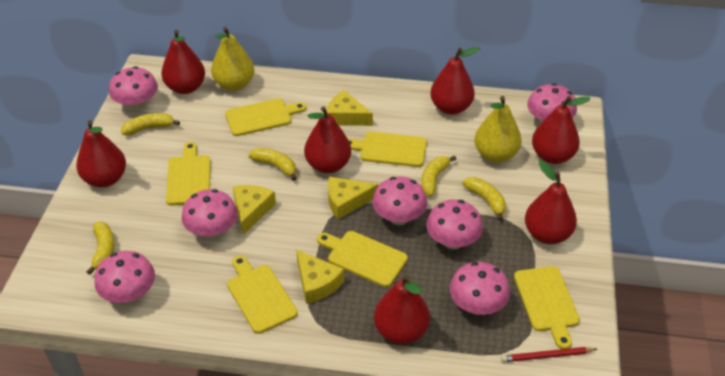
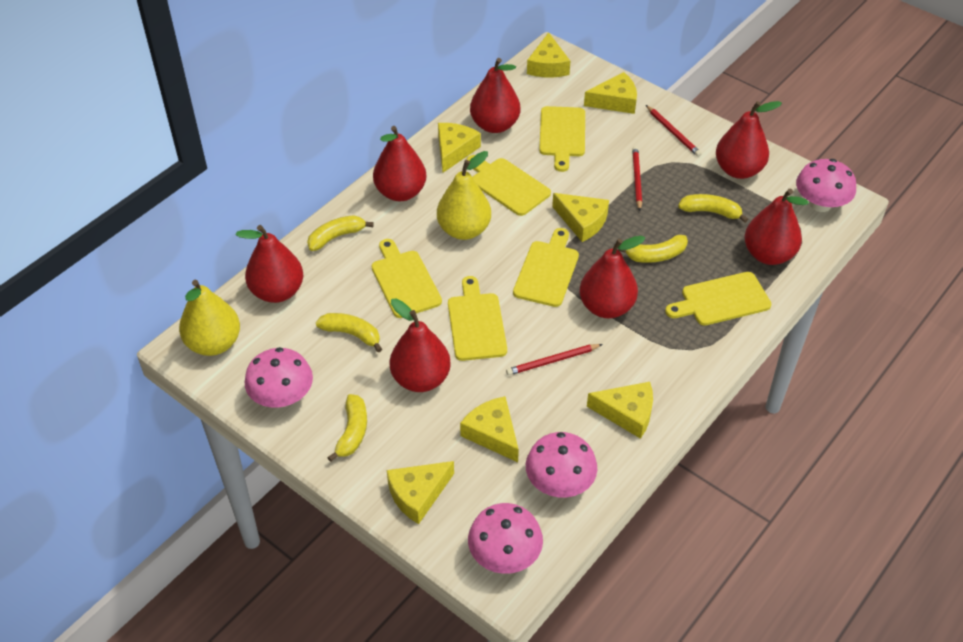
pink mushroom: 7 -> 4
red pencil: 1 -> 3
yellow cheese: 4 -> 7

